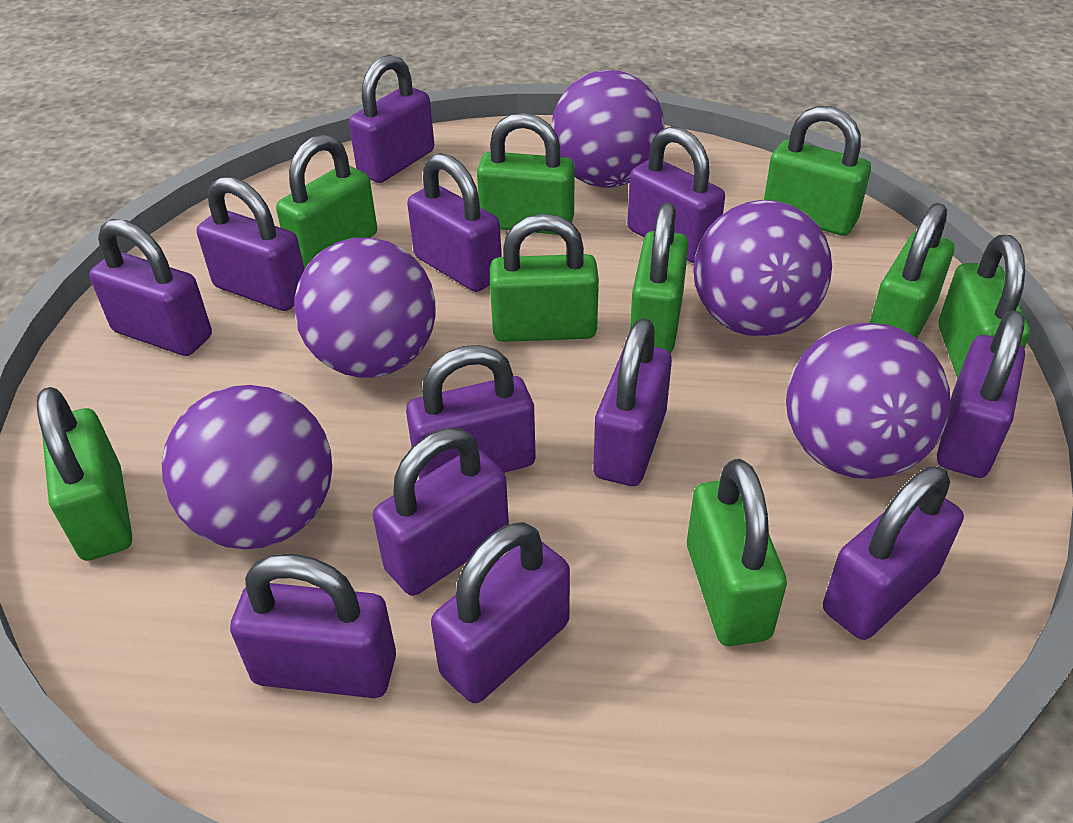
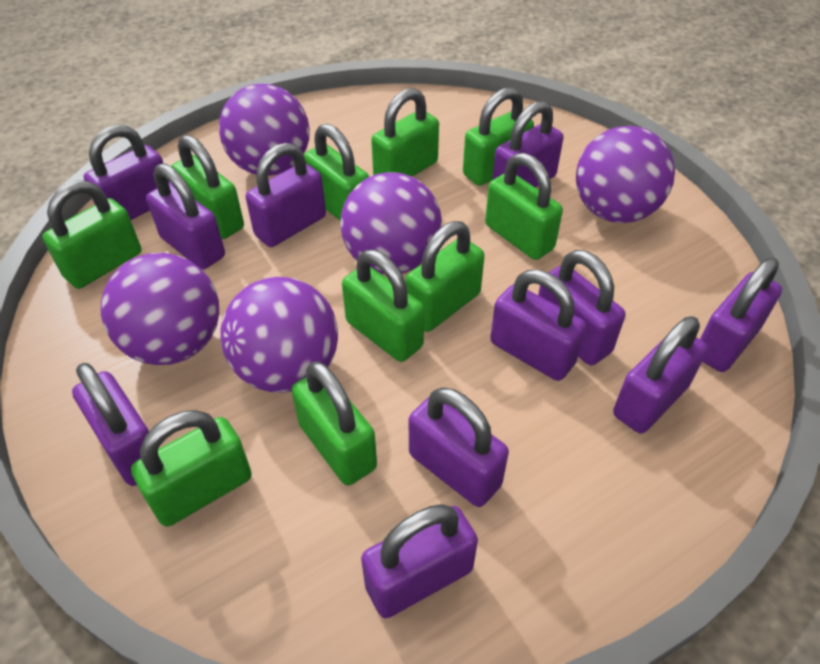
green padlock: 9 -> 10
purple padlock: 12 -> 11

